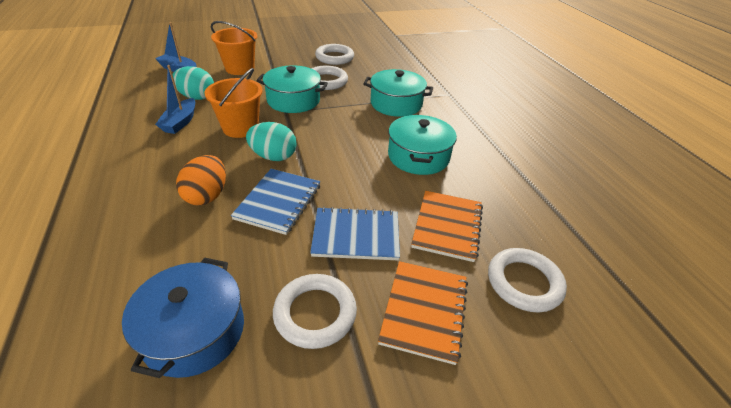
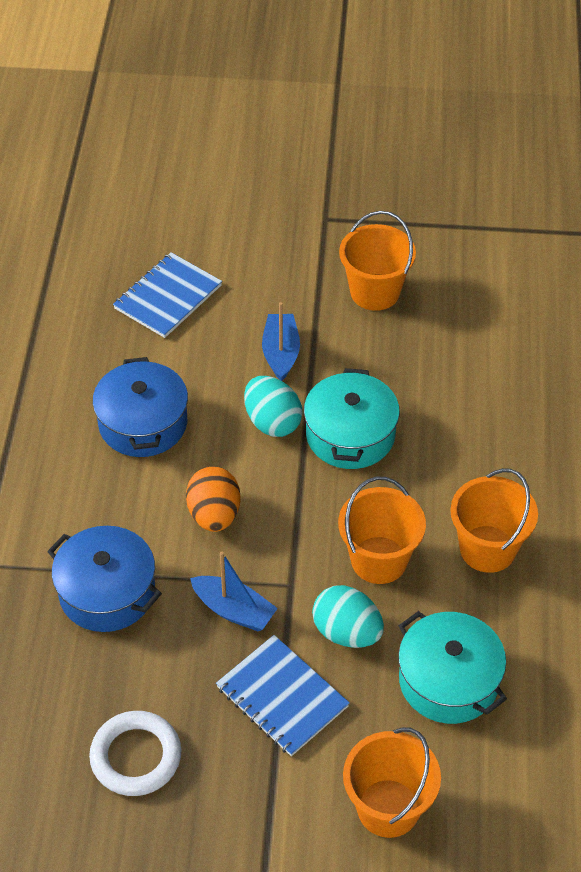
blue pot: 1 -> 2
orange bucket: 2 -> 4
orange notebook: 2 -> 0
turquoise pot: 3 -> 2
white ring: 4 -> 1

